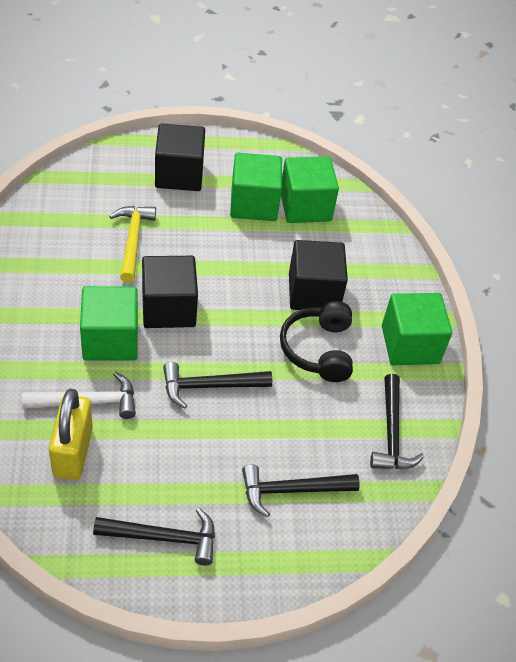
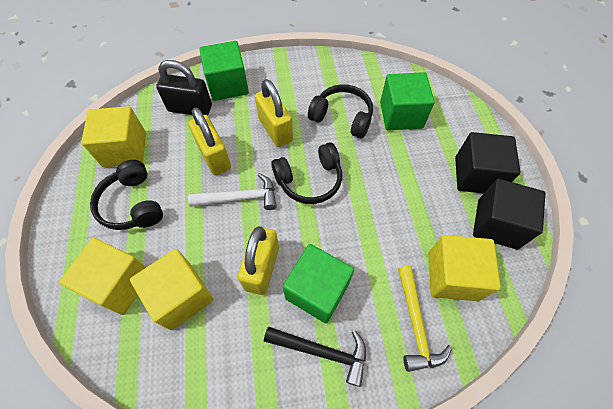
black cube: 3 -> 2
black hammer: 4 -> 1
black headphones: 1 -> 3
black padlock: 0 -> 1
green cube: 4 -> 3
yellow cube: 0 -> 4
yellow padlock: 1 -> 3

